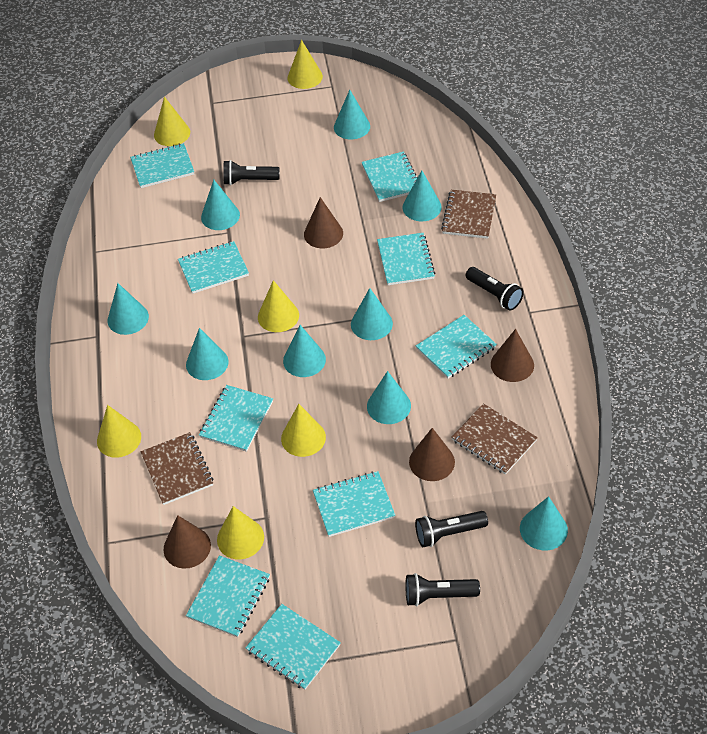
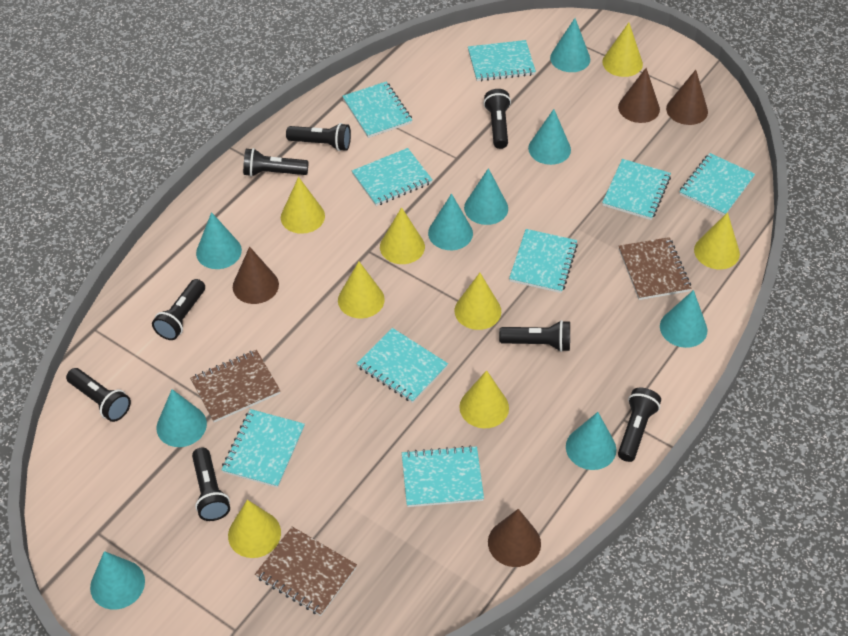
black flashlight: 4 -> 8
yellow cone: 6 -> 8

